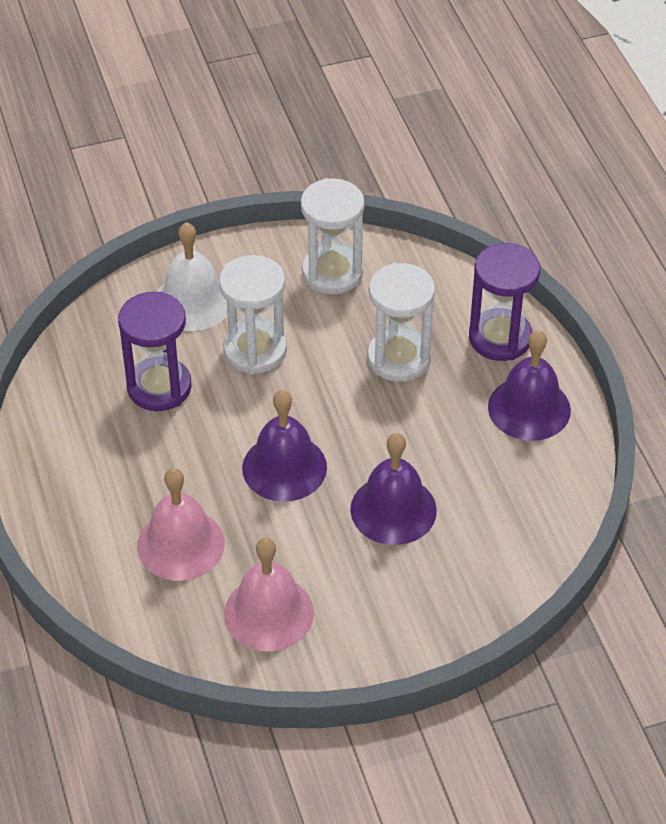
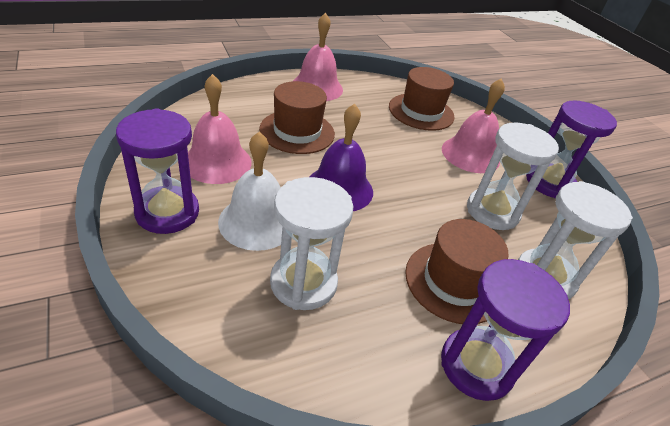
brown hat: 0 -> 3
pink bell: 2 -> 3
purple bell: 3 -> 1
purple hourglass: 2 -> 3

